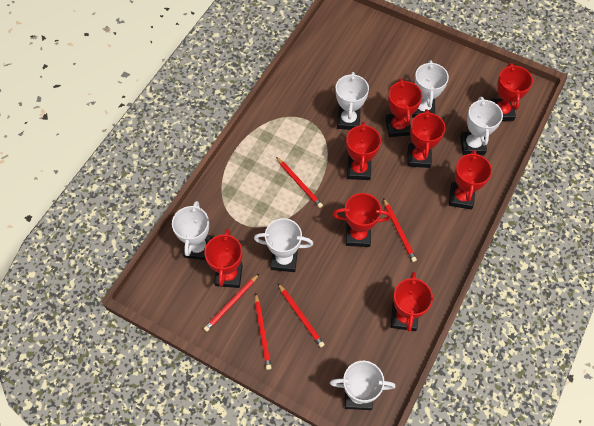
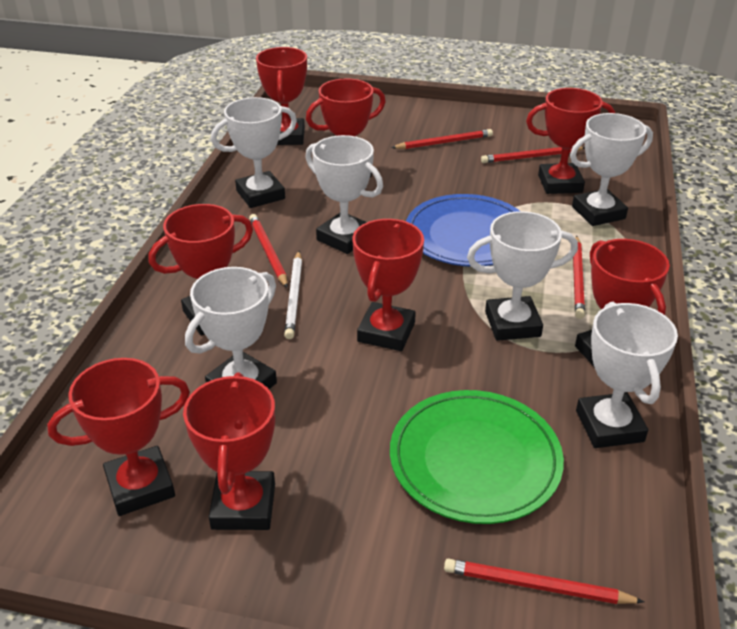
blue plate: 0 -> 1
green plate: 0 -> 1
white pencil: 0 -> 1

